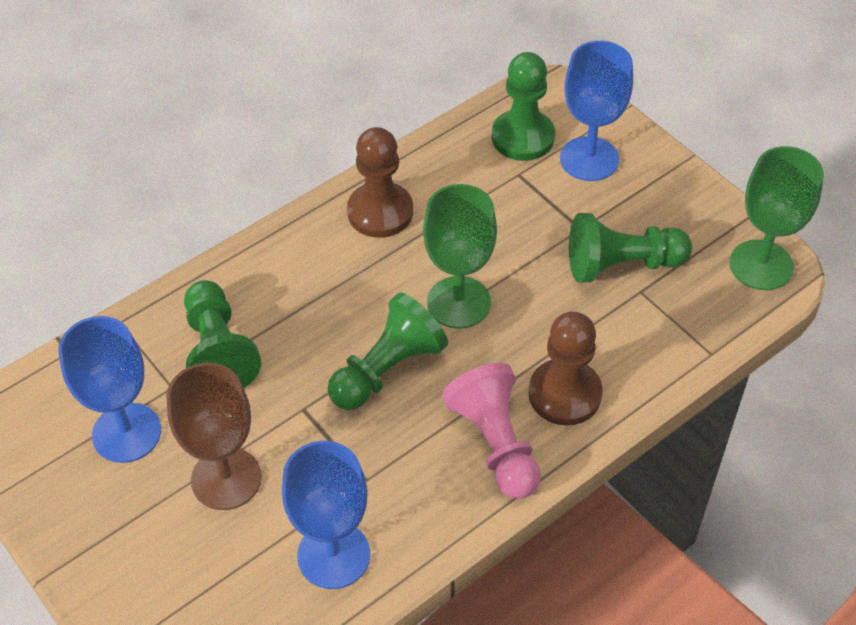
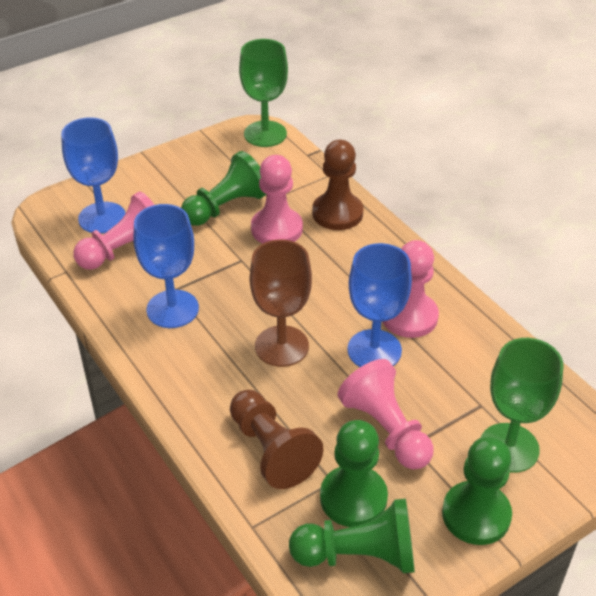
pink pawn: 1 -> 4

